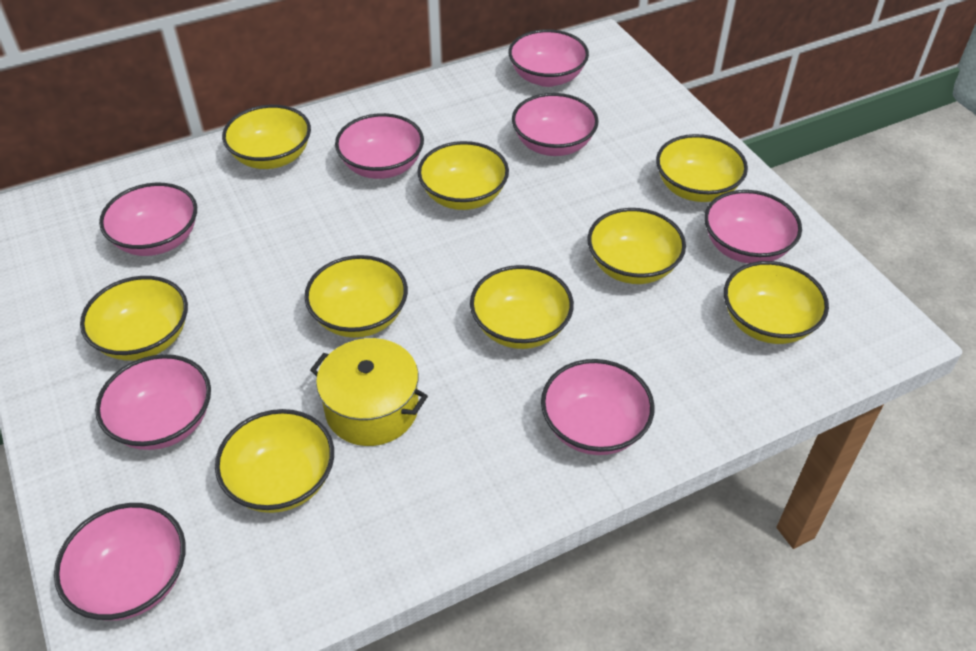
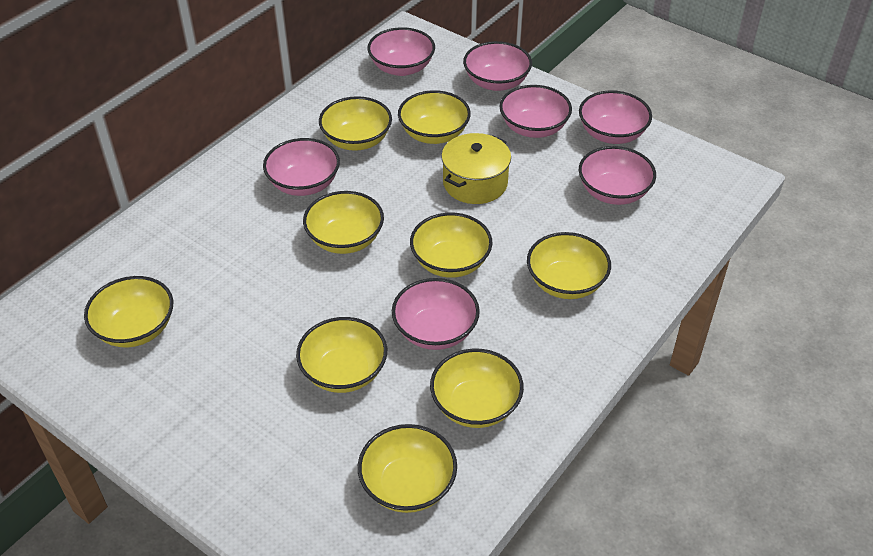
pink bowl: 8 -> 7

